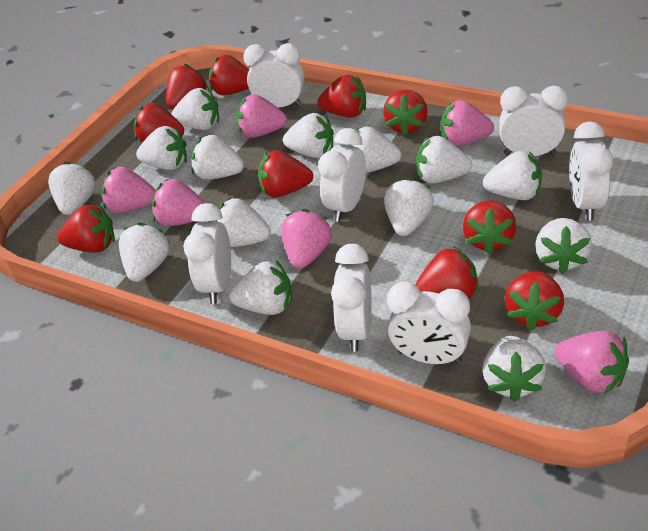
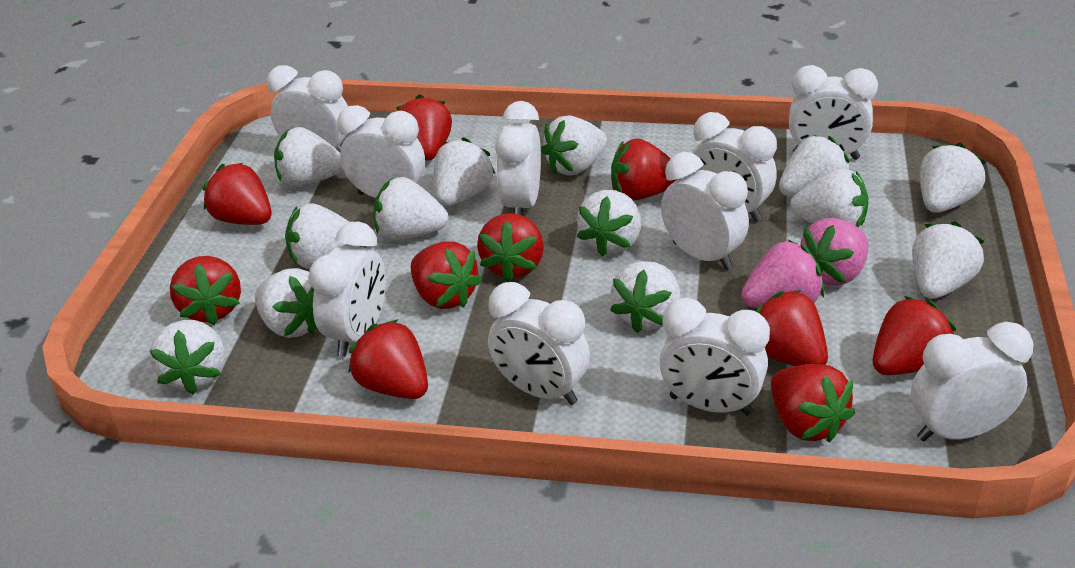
pink strawberry: 6 -> 2
white clock: 7 -> 10
white strawberry: 14 -> 13

